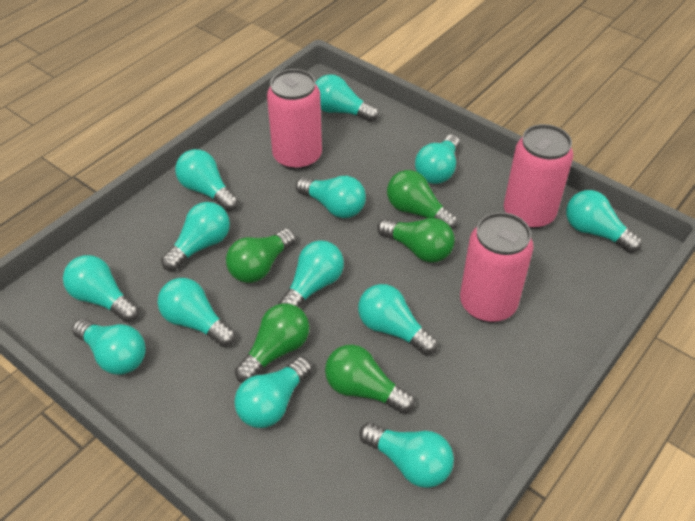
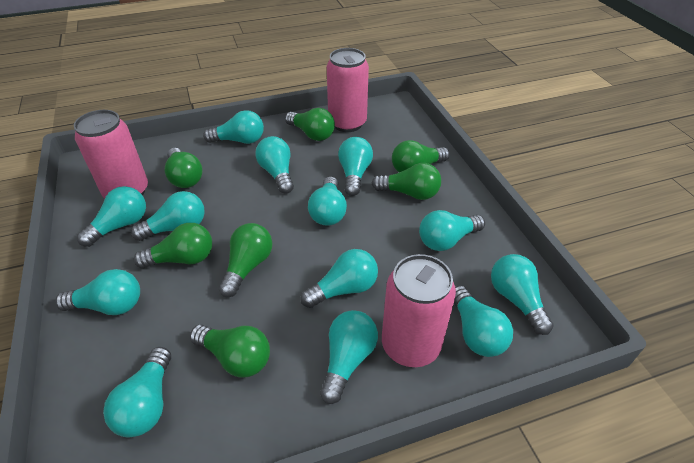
green light bulb: 5 -> 7

